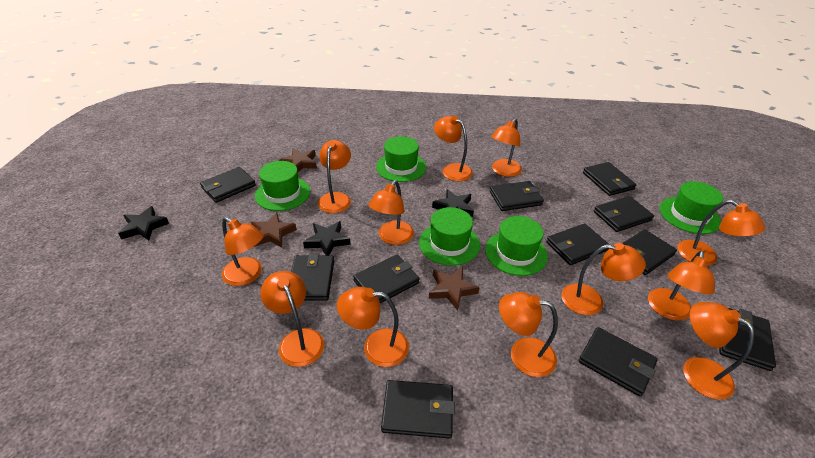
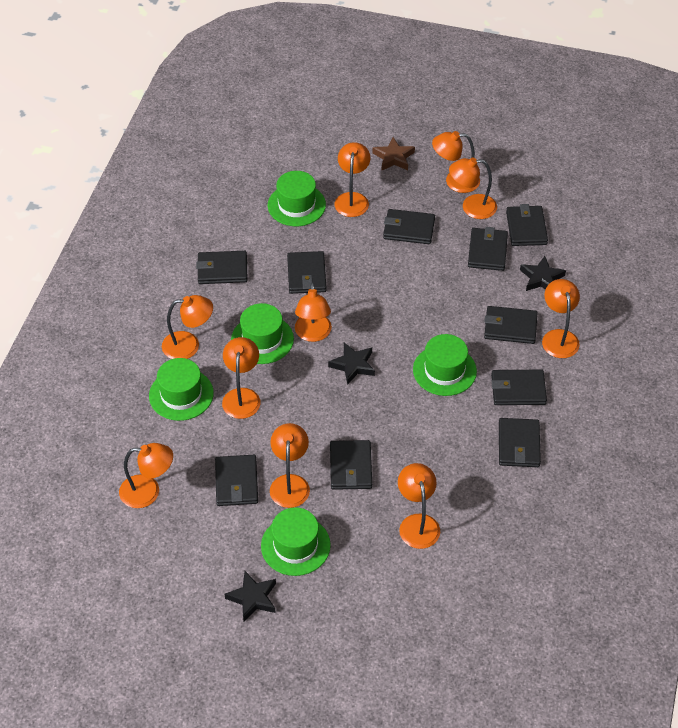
black wallet: 11 -> 10
brown star: 3 -> 1
orange lamp: 12 -> 10

